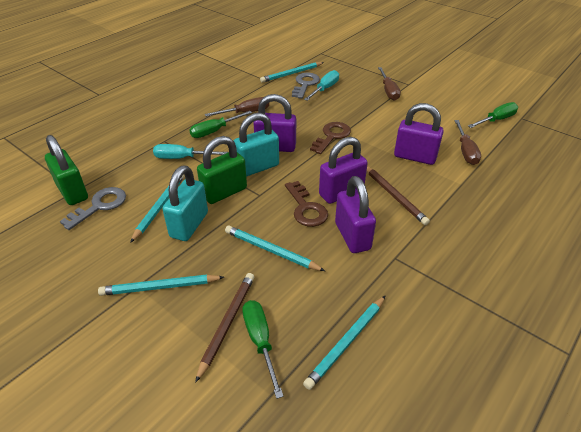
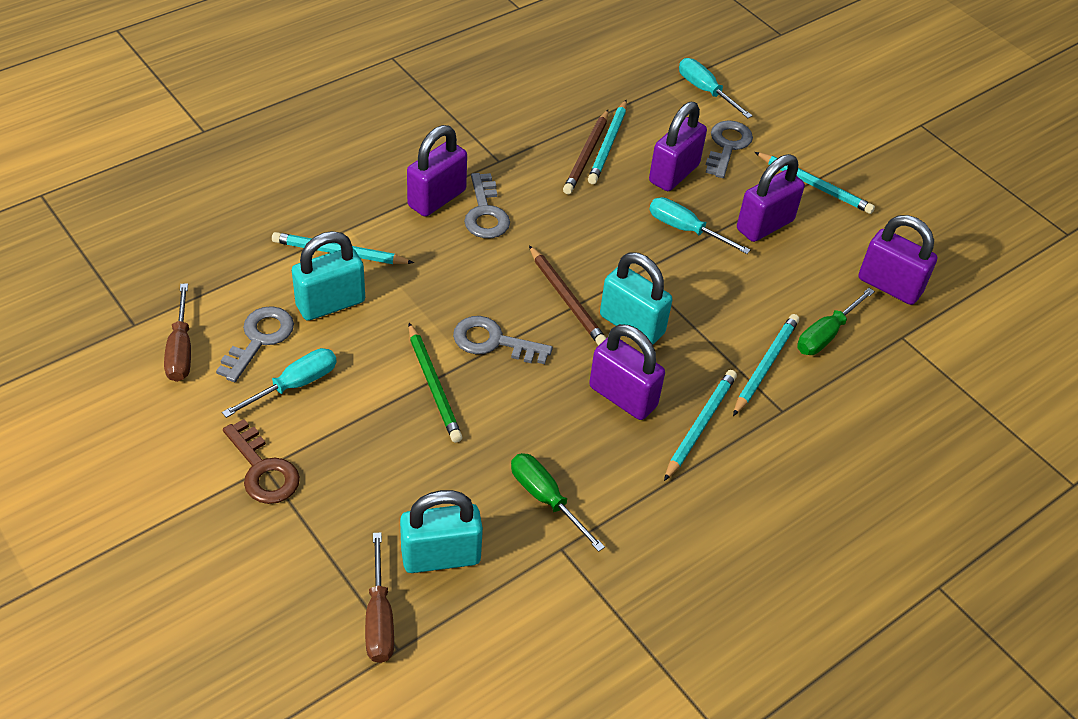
brown key: 2 -> 1
brown screwdriver: 3 -> 2
green padlock: 2 -> 0
green pencil: 0 -> 1
green screwdriver: 3 -> 2
grey key: 2 -> 4
purple padlock: 4 -> 5
turquoise padlock: 2 -> 3
turquoise screwdriver: 2 -> 3

